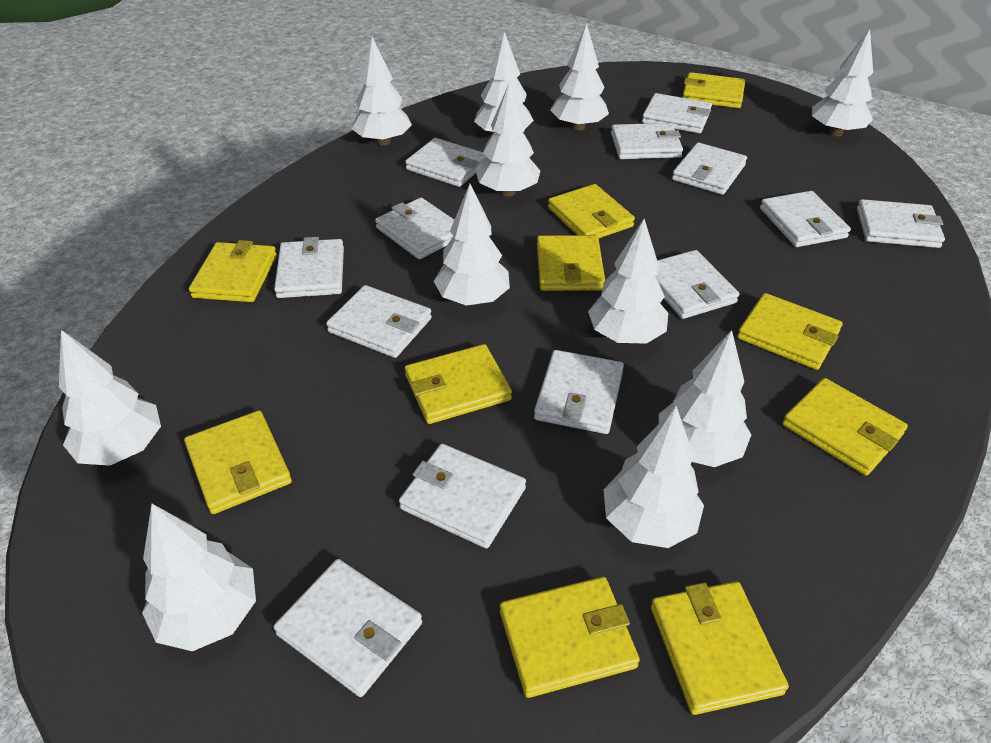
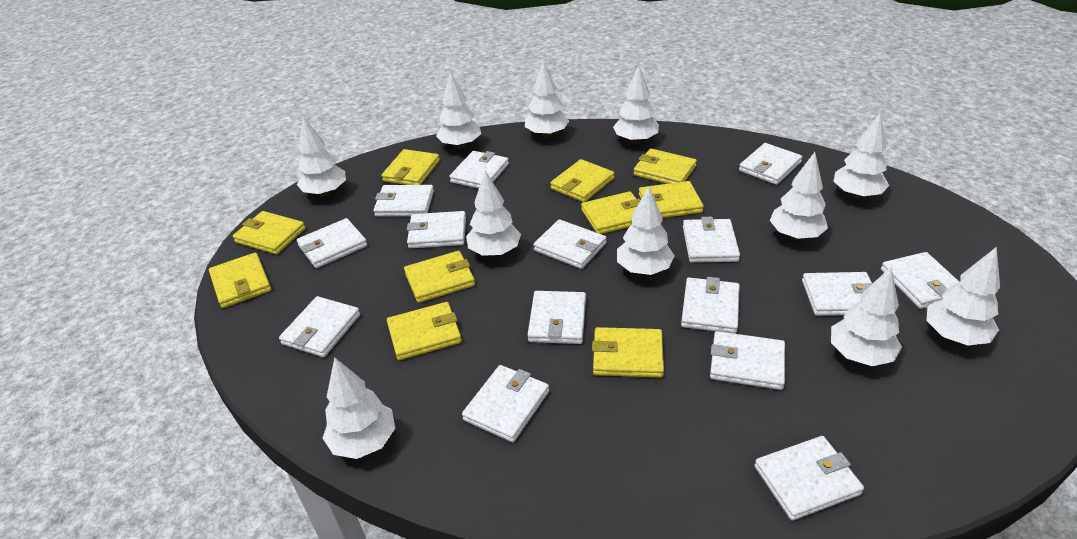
white wallet: 13 -> 15

